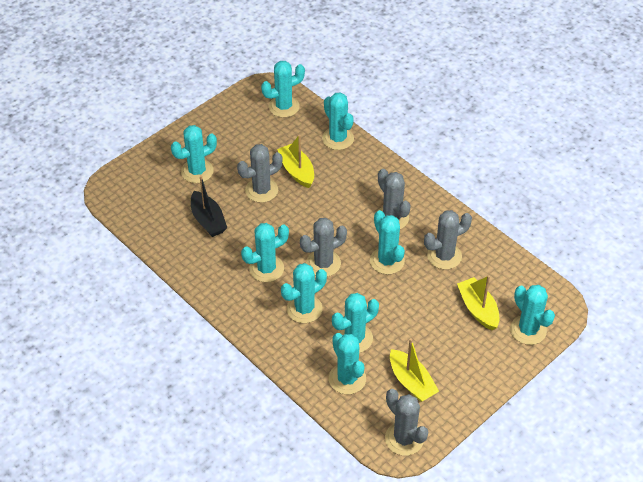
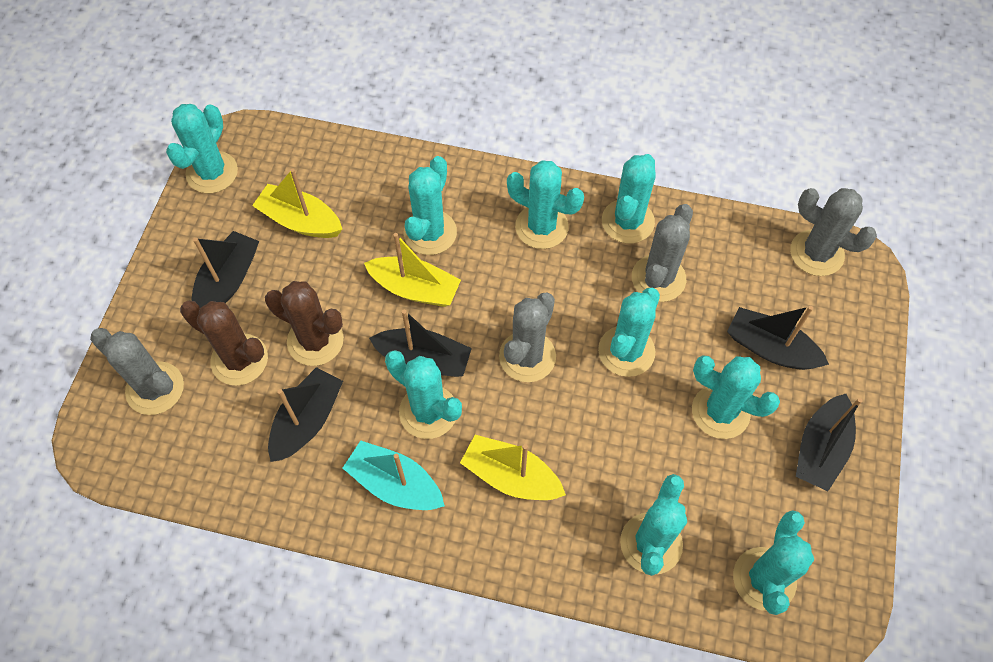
black boat: 1 -> 5
brown cactus: 0 -> 2
grey cactus: 5 -> 4
turquoise boat: 0 -> 1

